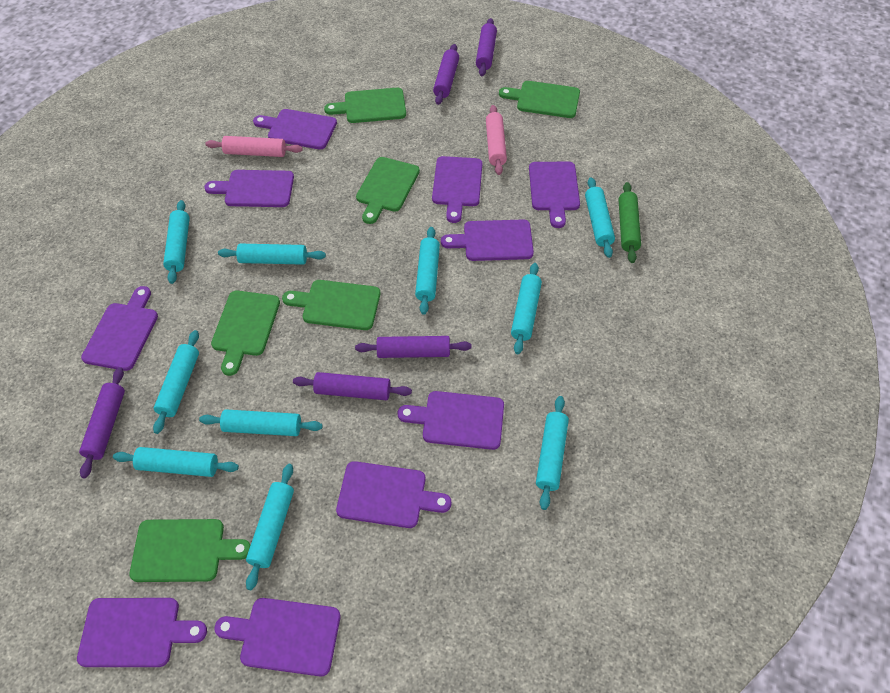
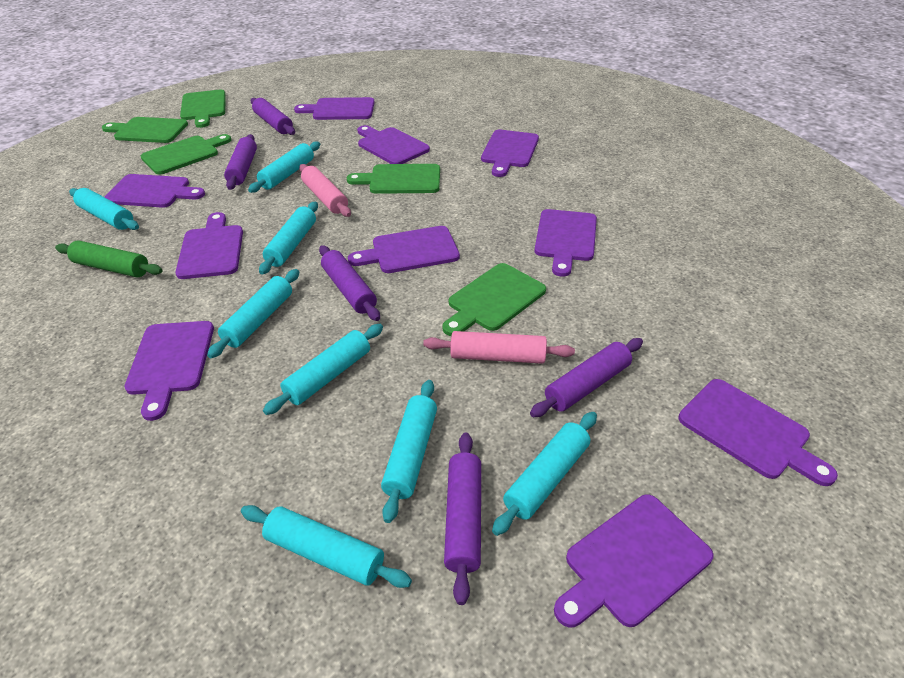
green cutting board: 6 -> 5
turquoise rolling pin: 10 -> 8

